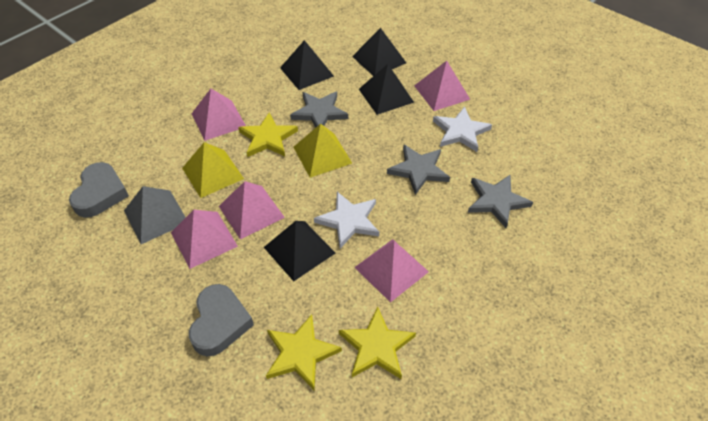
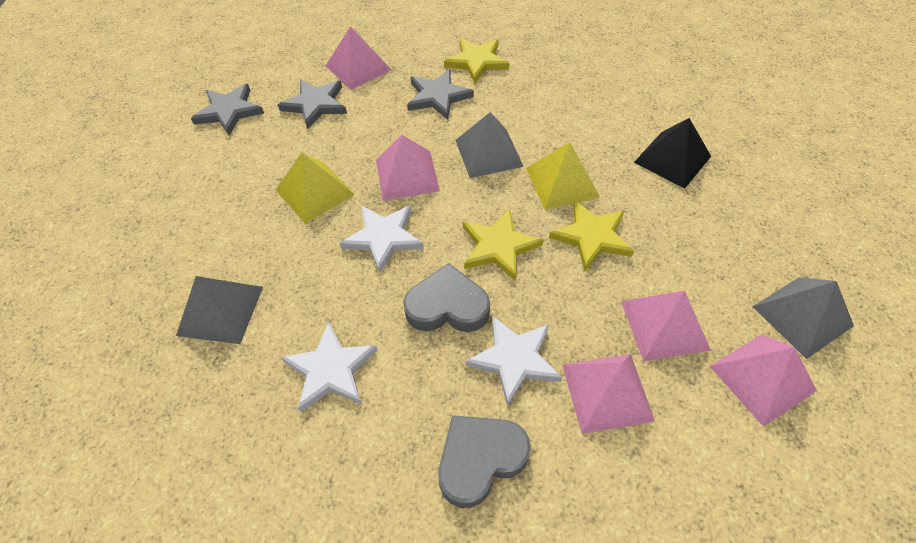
black pyramid: 4 -> 1
grey pyramid: 1 -> 3
white star: 2 -> 3

